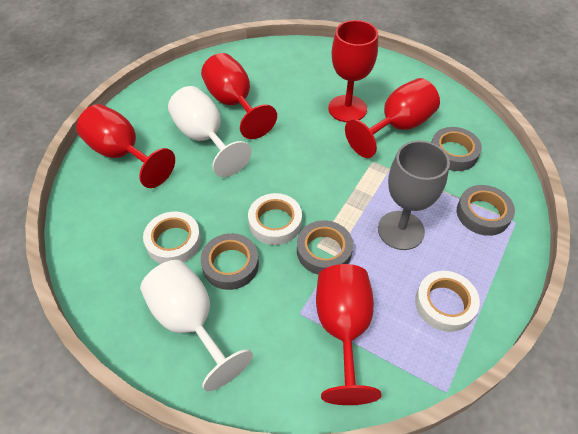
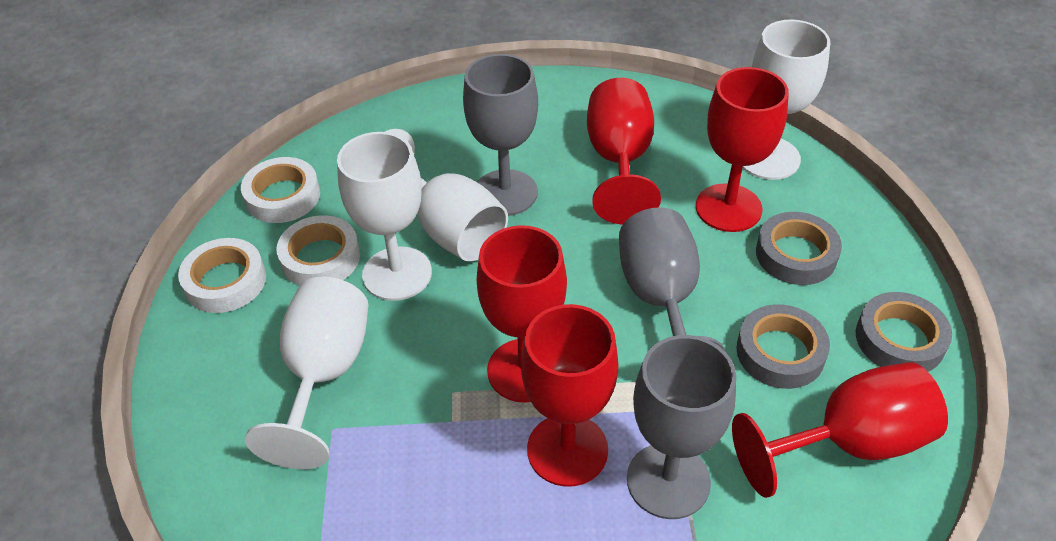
grey goblet: 1 -> 3
grey tape: 4 -> 3
white goblet: 2 -> 4

